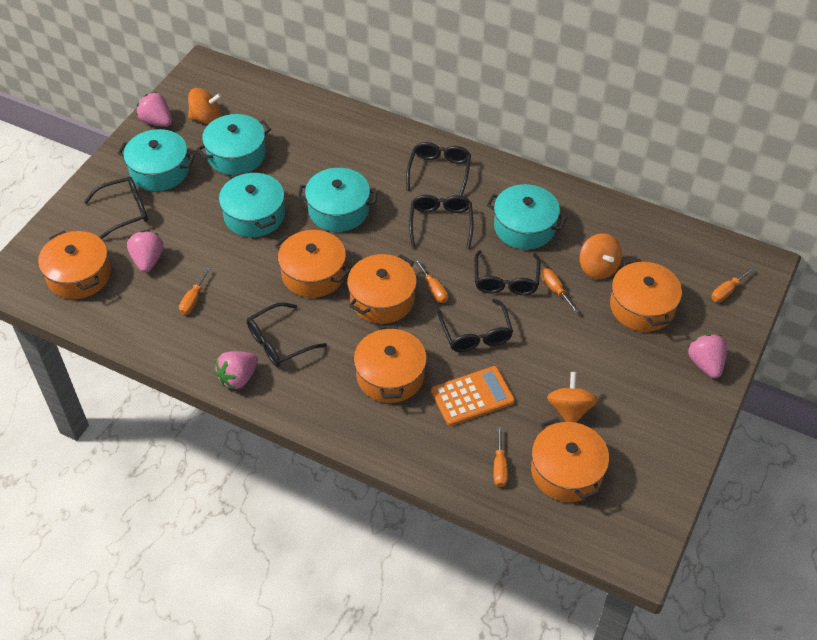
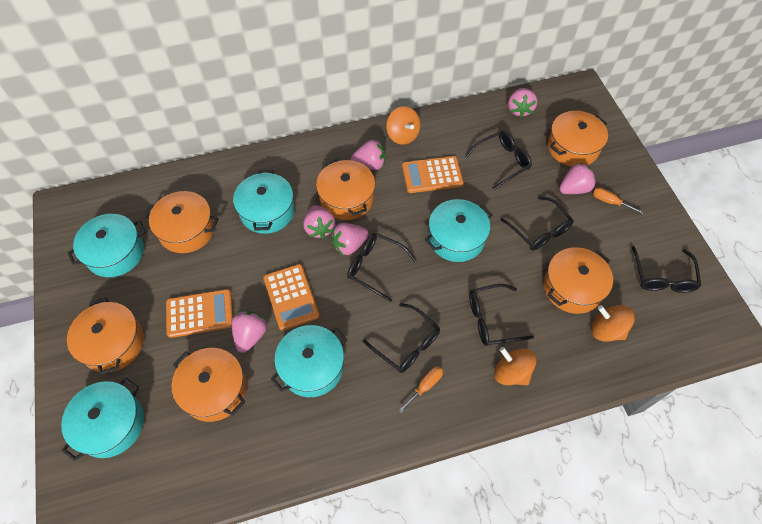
orange calculator: 1 -> 3
orange screwdriver: 5 -> 2
pink strawberry: 4 -> 6

